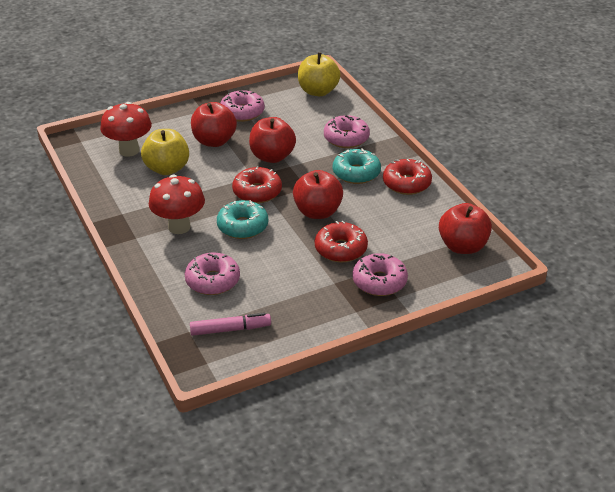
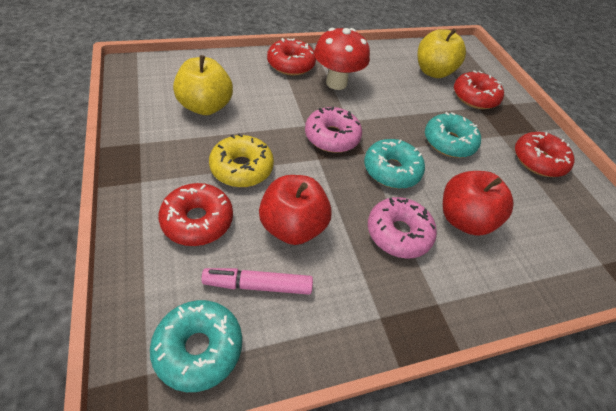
pink donut: 4 -> 2
red apple: 4 -> 2
red donut: 3 -> 4
red mushroom: 2 -> 1
turquoise donut: 2 -> 3
yellow donut: 0 -> 1

